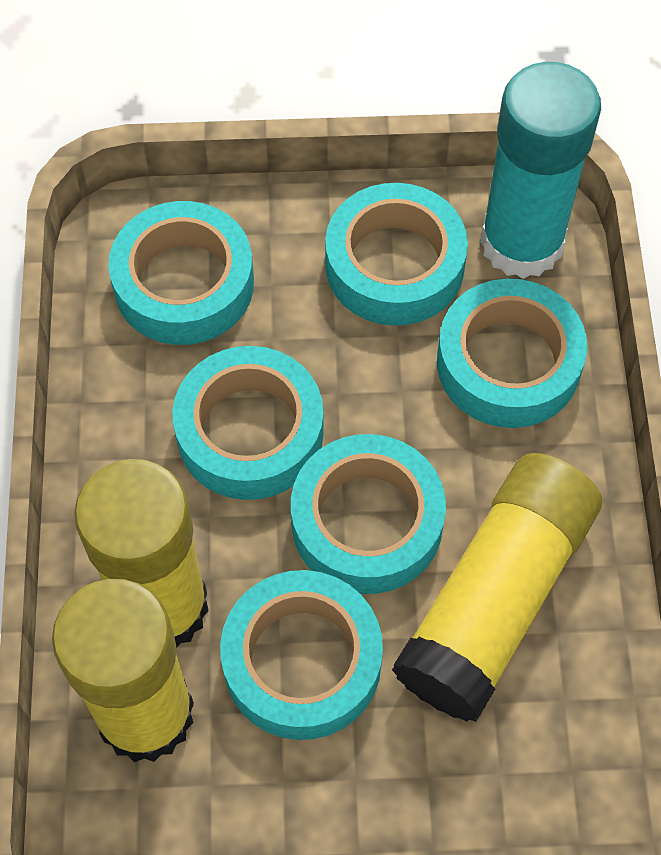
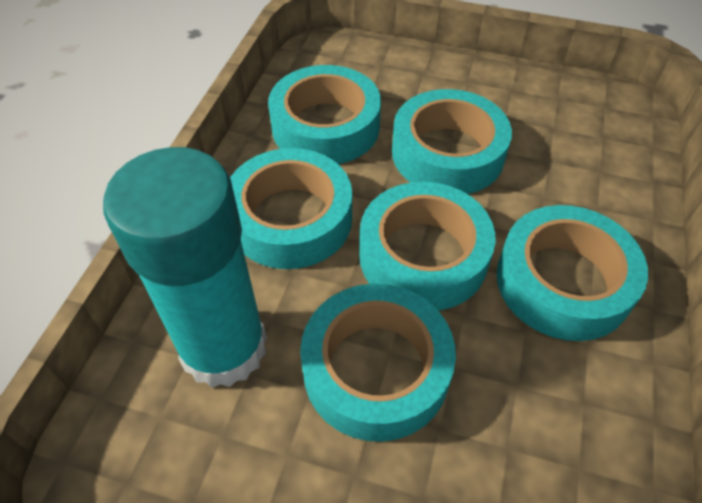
yellow glue stick: 3 -> 0

